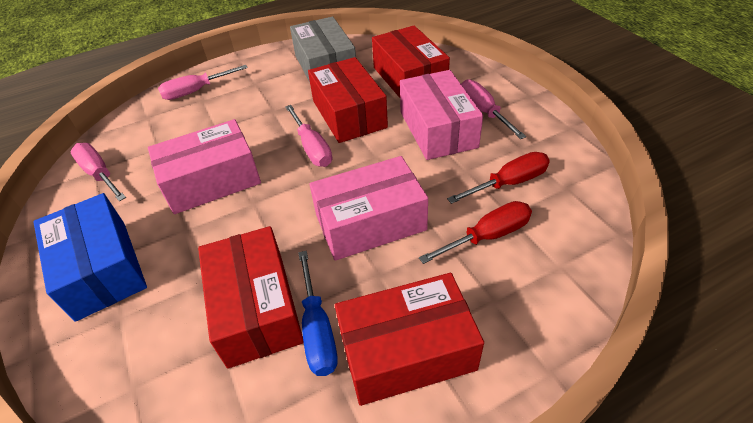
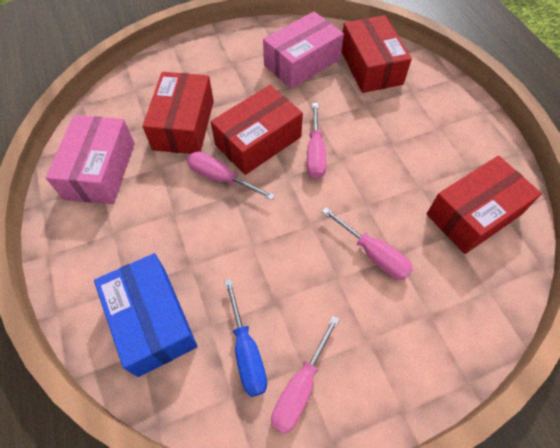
grey box: 1 -> 0
pink box: 3 -> 2
red screwdriver: 2 -> 0

